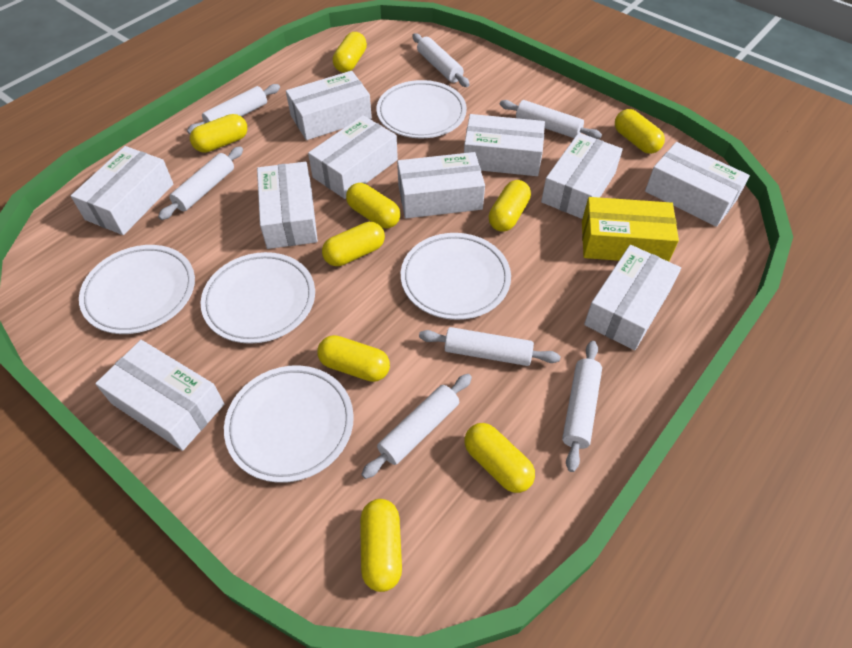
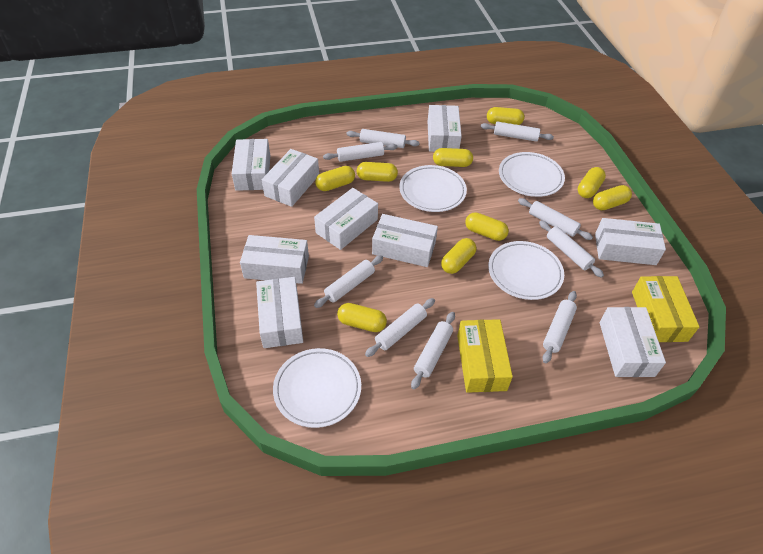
white box: 10 -> 9
white plate: 5 -> 4
white rolling pin: 7 -> 9
yellow box: 1 -> 2

